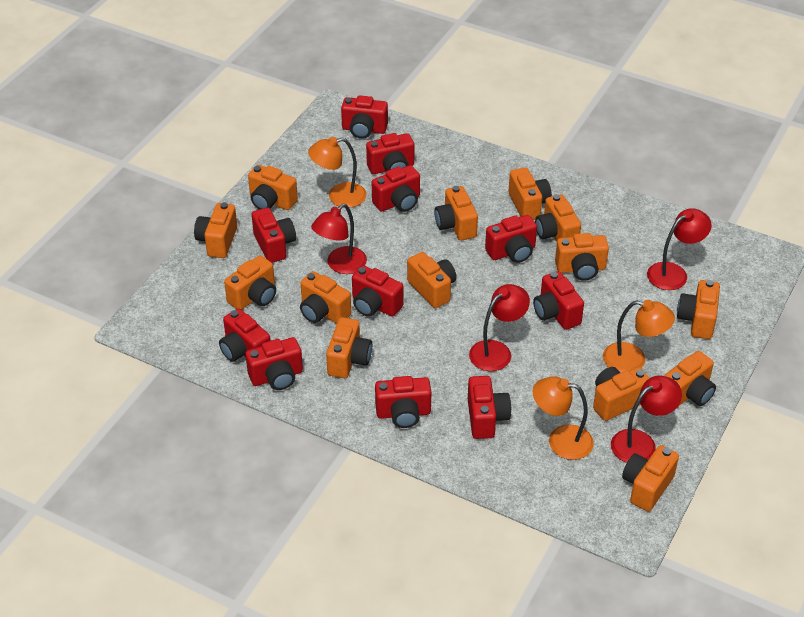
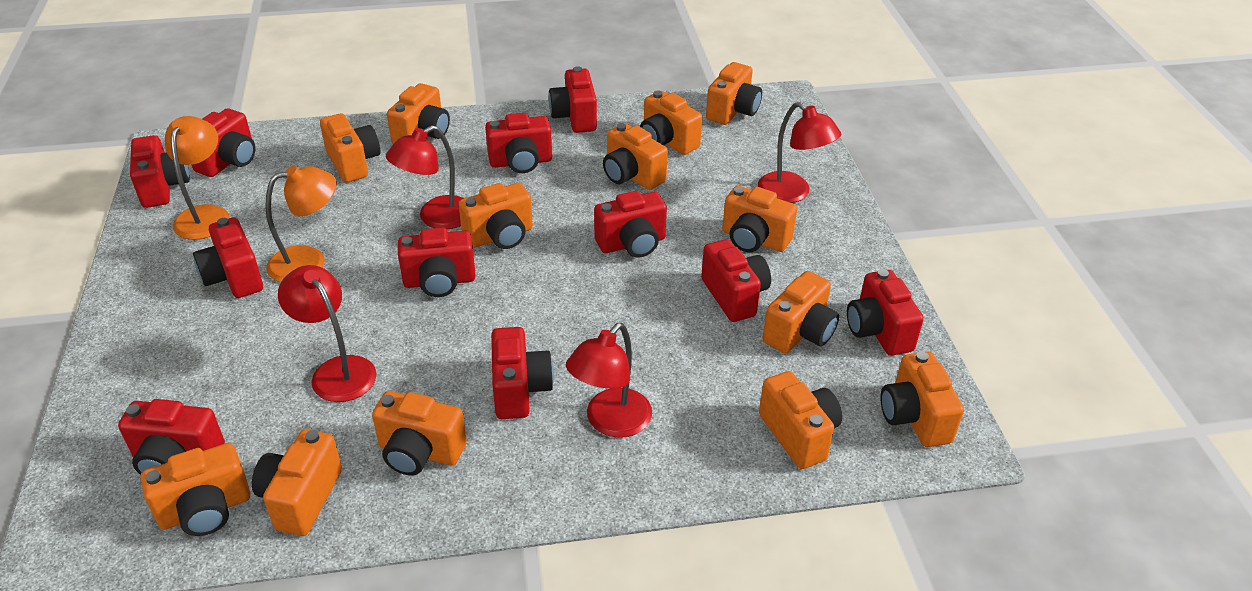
orange camera: 14 -> 13
orange lamp: 3 -> 2

